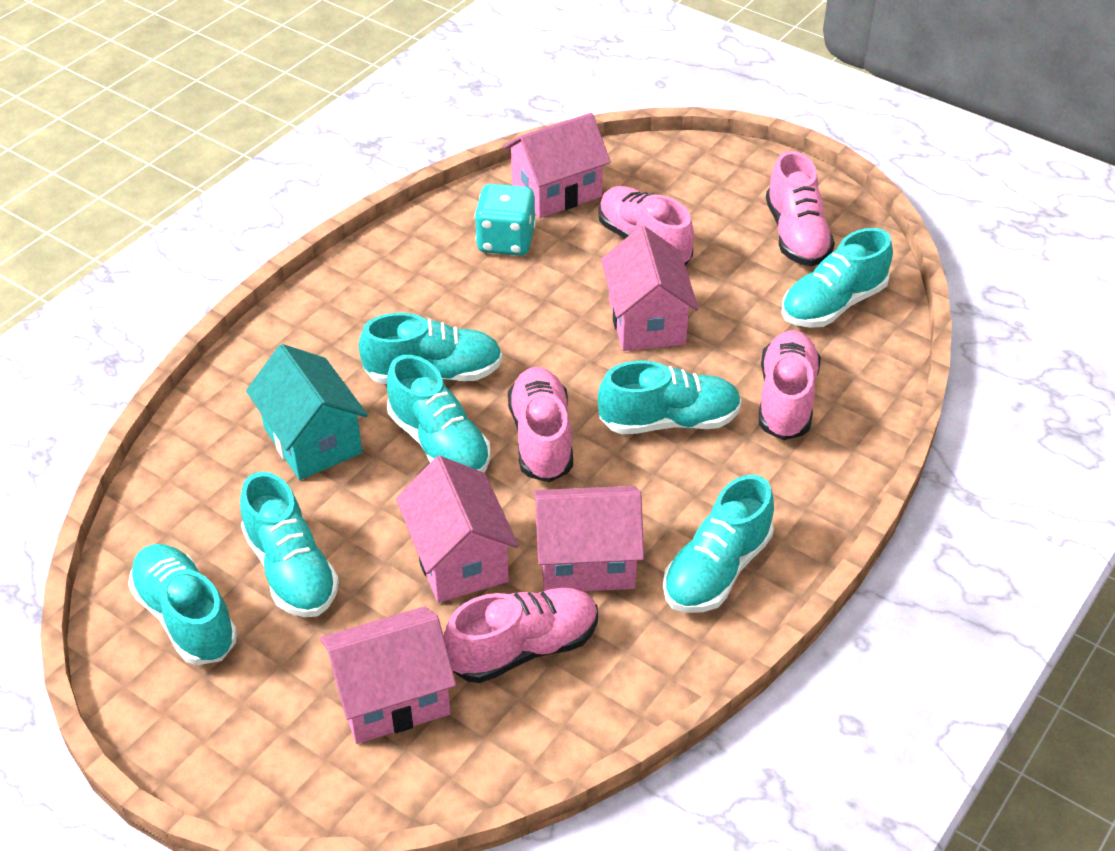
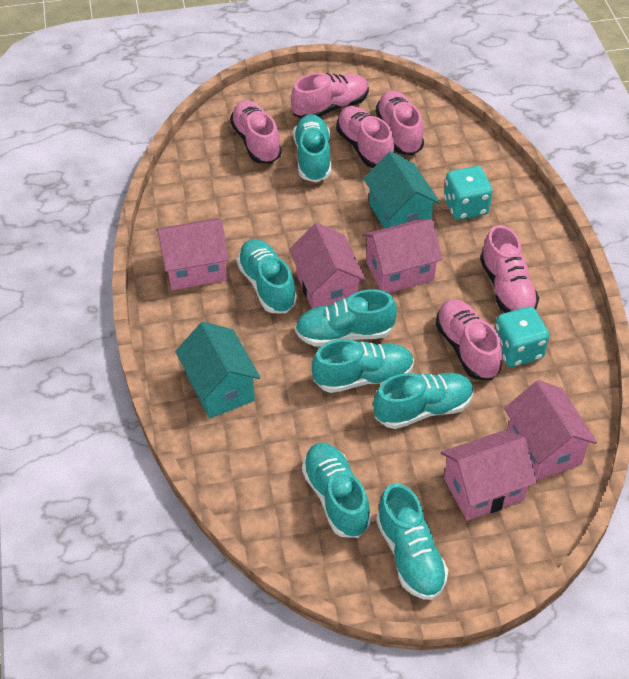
pink shoe: 5 -> 6
turquoise dice: 1 -> 2
turquoise house: 1 -> 2

